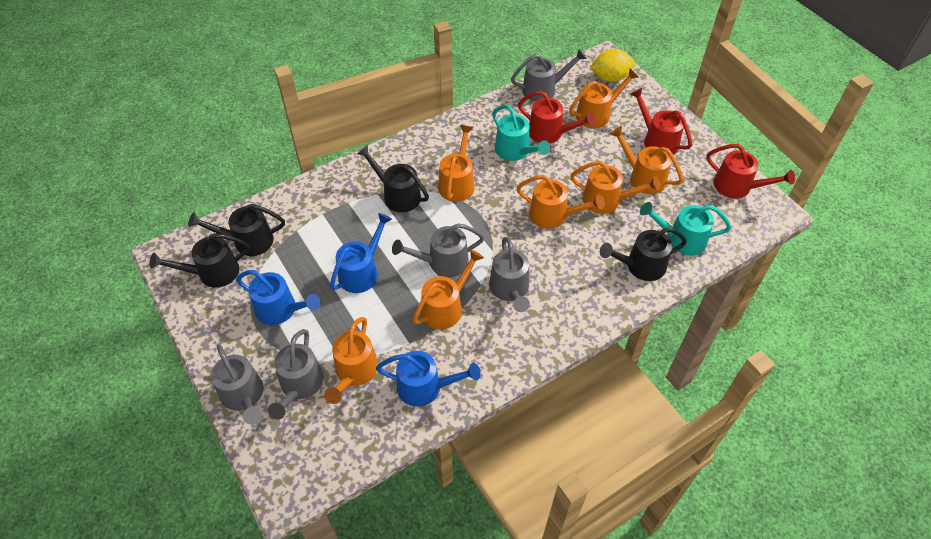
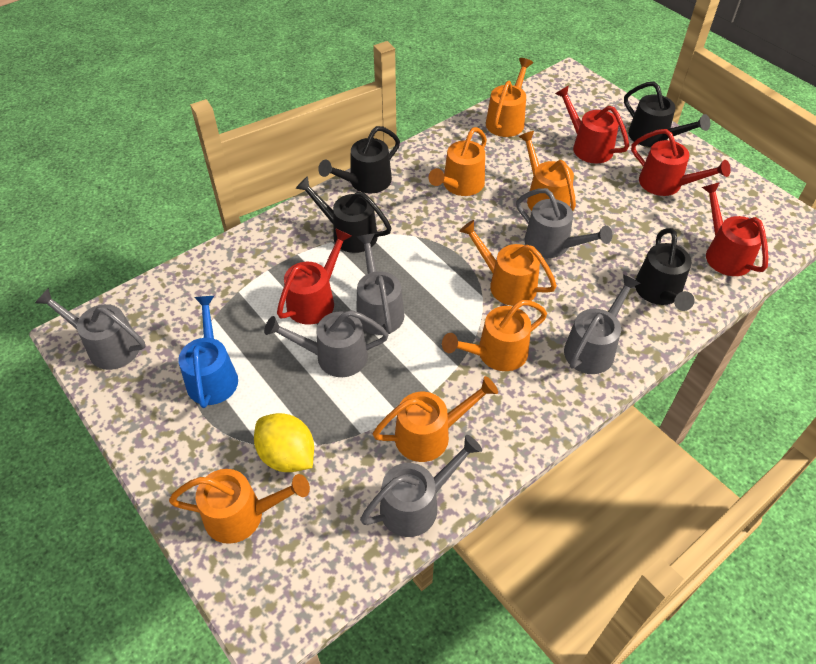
blue watering can: 3 -> 1
grey watering can: 5 -> 6
red watering can: 3 -> 4
turquoise watering can: 2 -> 0

